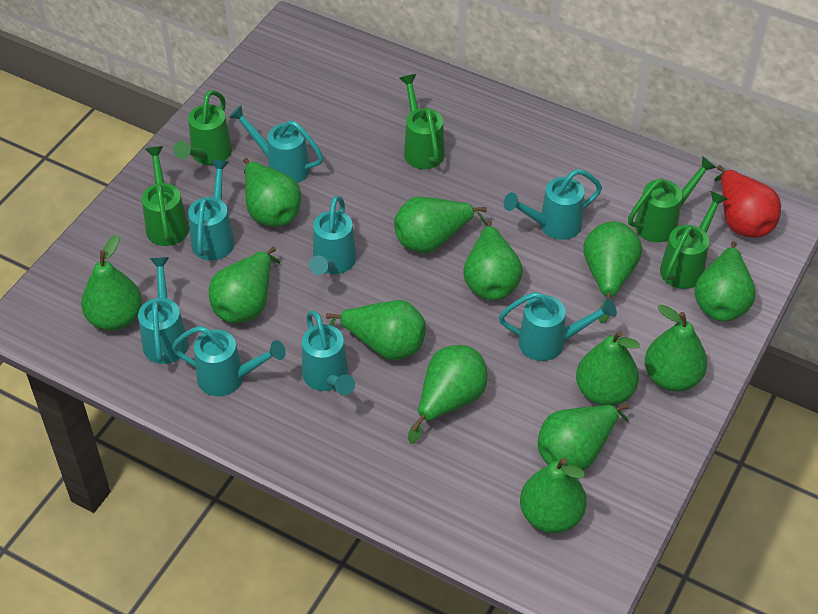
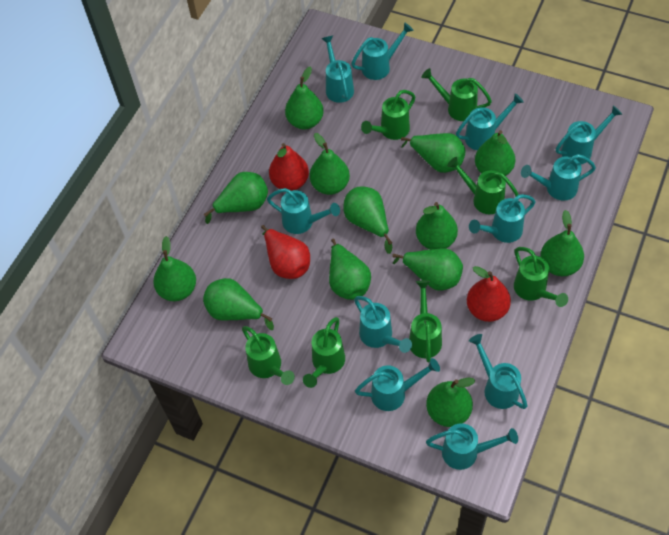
green watering can: 5 -> 7
red pear: 1 -> 3
turquoise watering can: 8 -> 11

